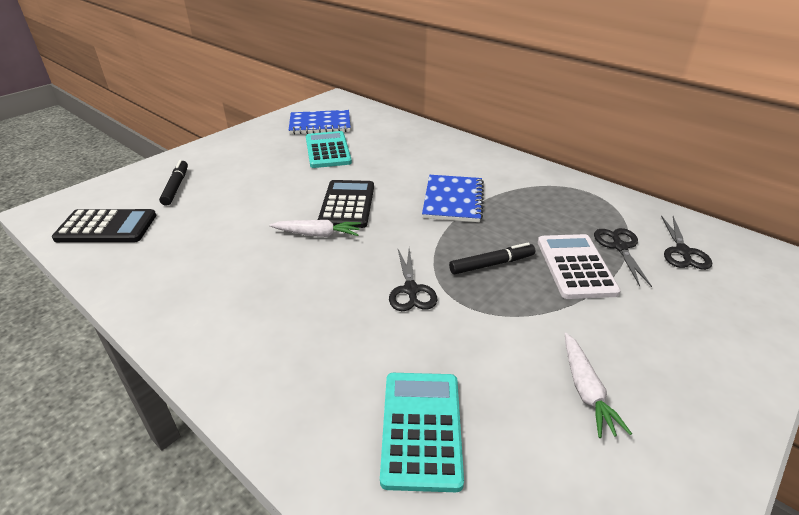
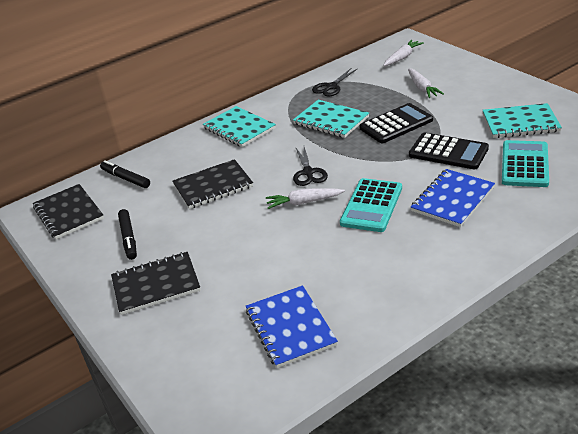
black notebook: 0 -> 3
black scissors: 3 -> 2
turquoise notebook: 0 -> 3
white calculator: 1 -> 0
white carrot: 2 -> 3

